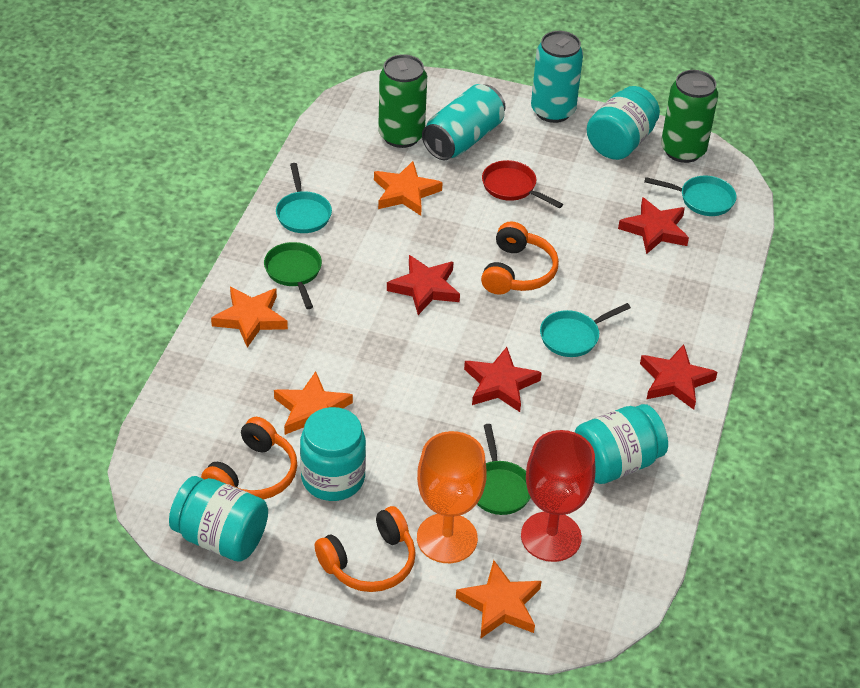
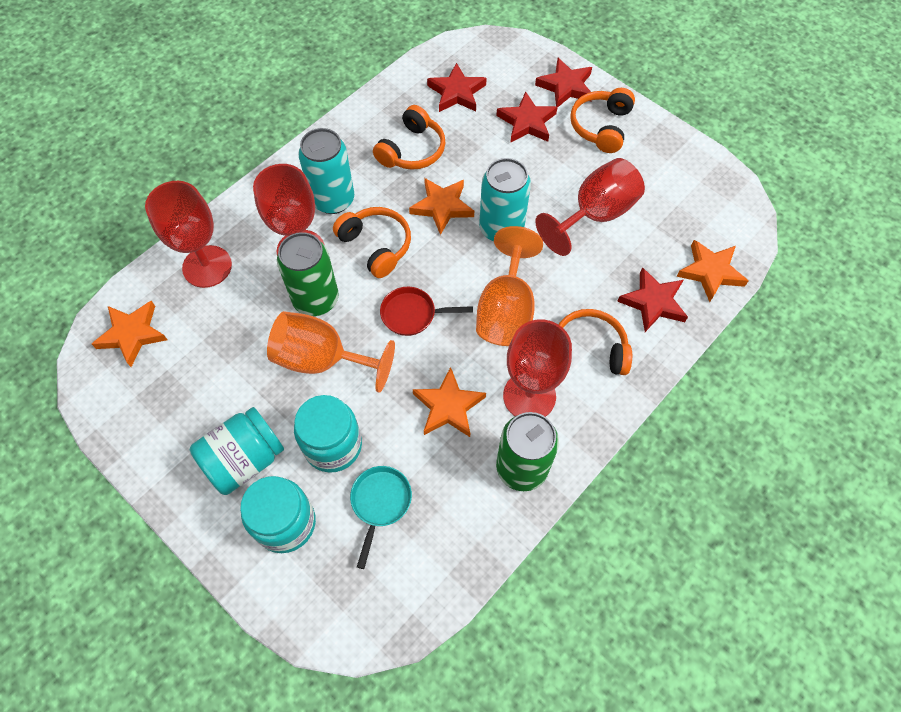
green pan: 2 -> 0
orange goblet: 1 -> 2
orange headphones: 3 -> 4
red goblet: 1 -> 4
turquoise jar: 4 -> 3
turquoise pan: 3 -> 1

